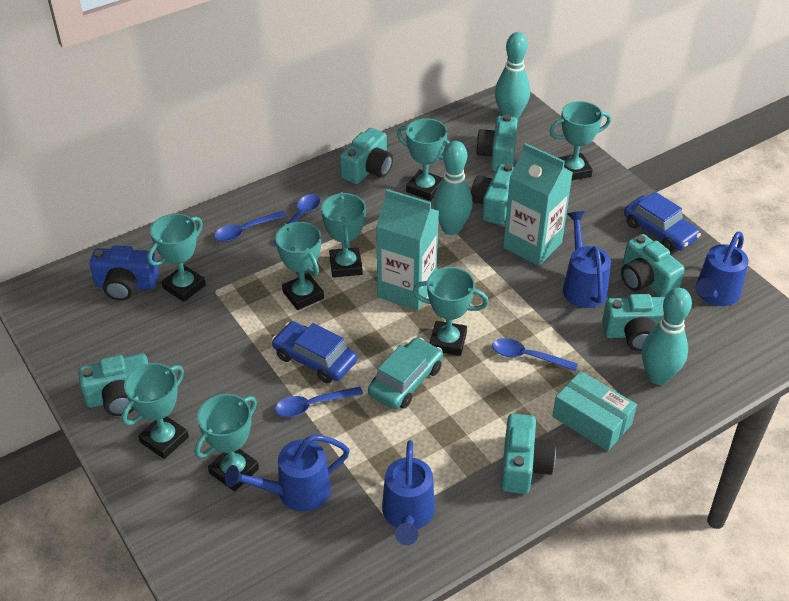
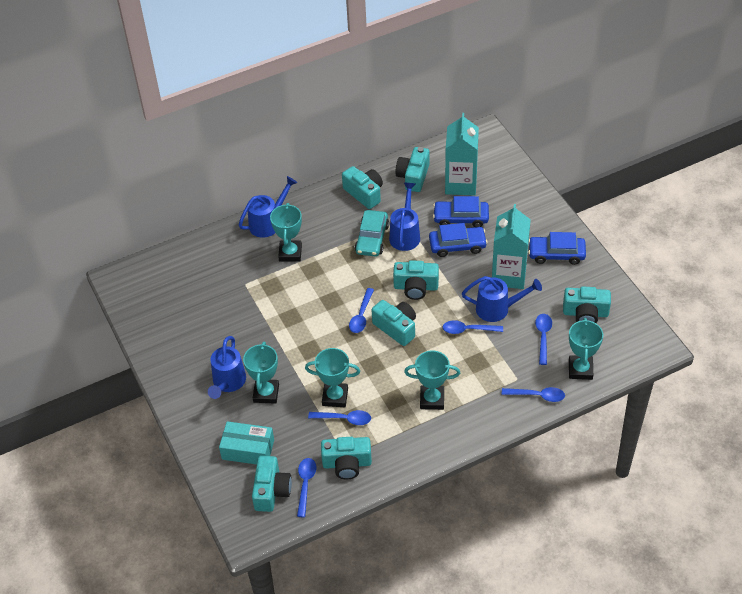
blue camera: 1 -> 0
blue car: 2 -> 3
blue spoon: 4 -> 6
turquoise bowling pin: 3 -> 0
turquoise trophy: 8 -> 5

